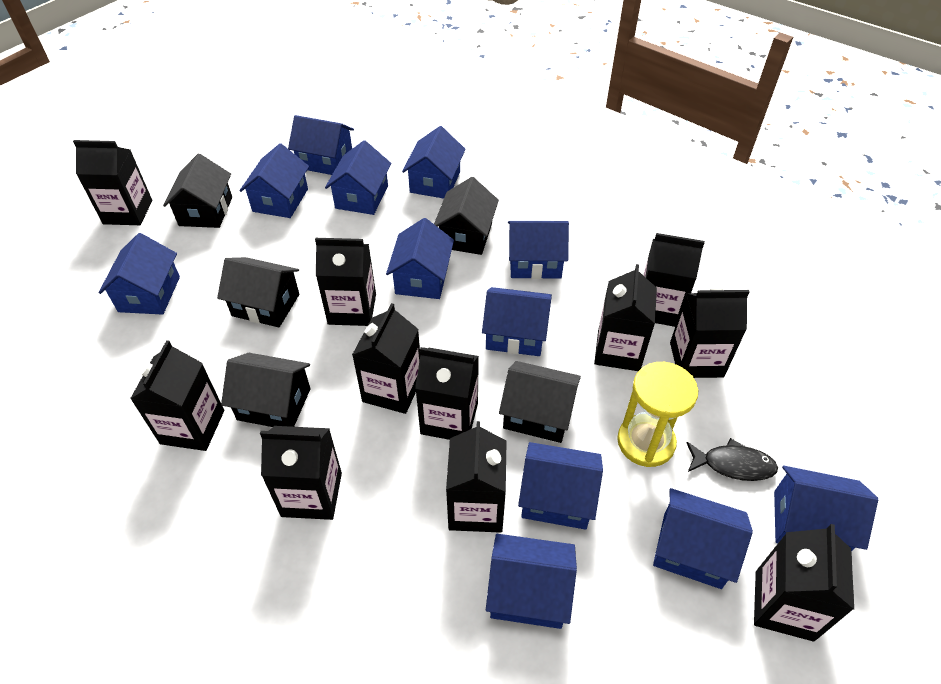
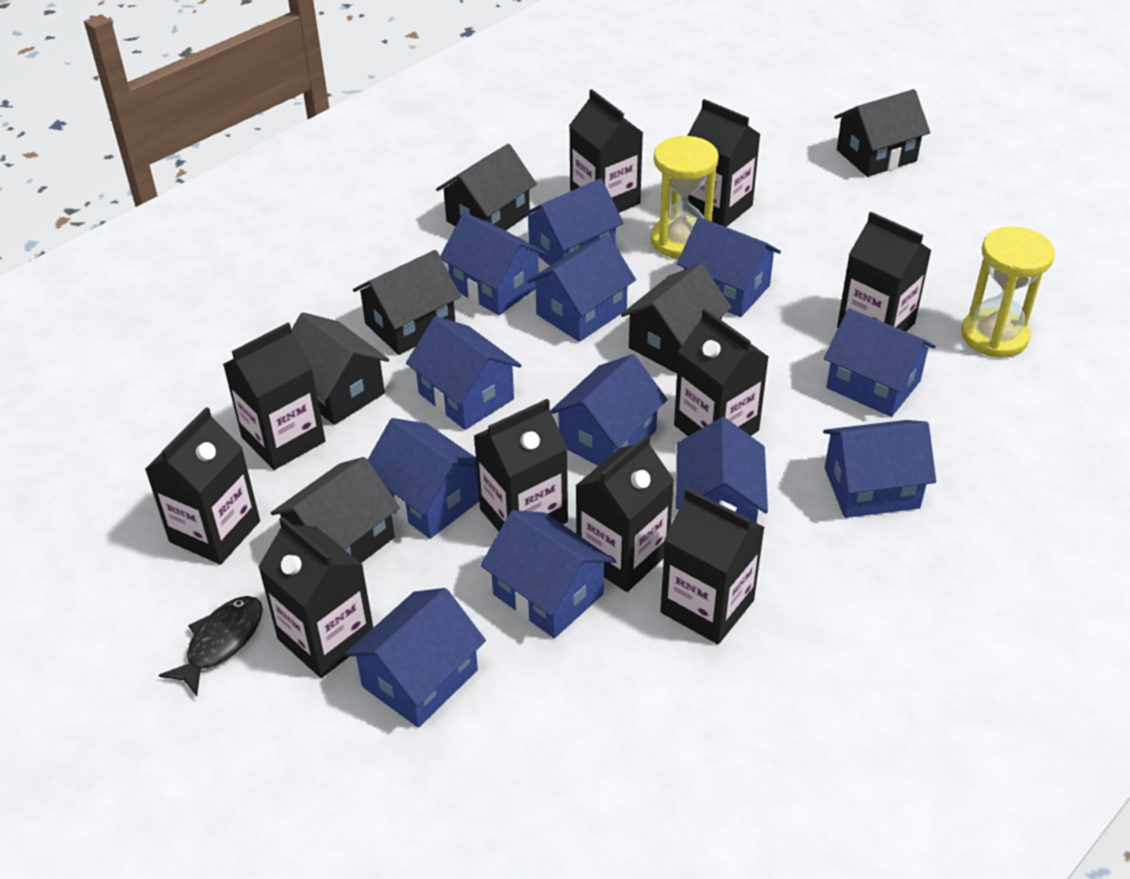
black carton: 11 -> 10
black house: 5 -> 6
yellow hourglass: 1 -> 2

